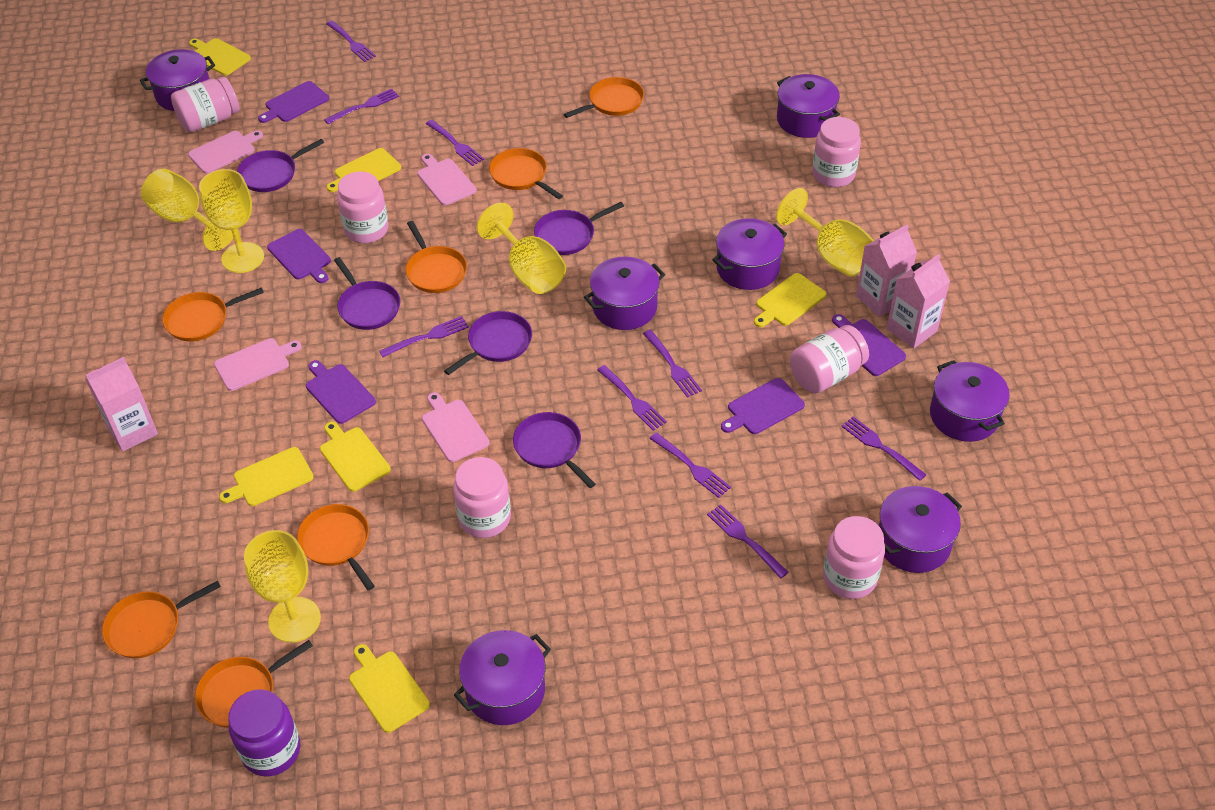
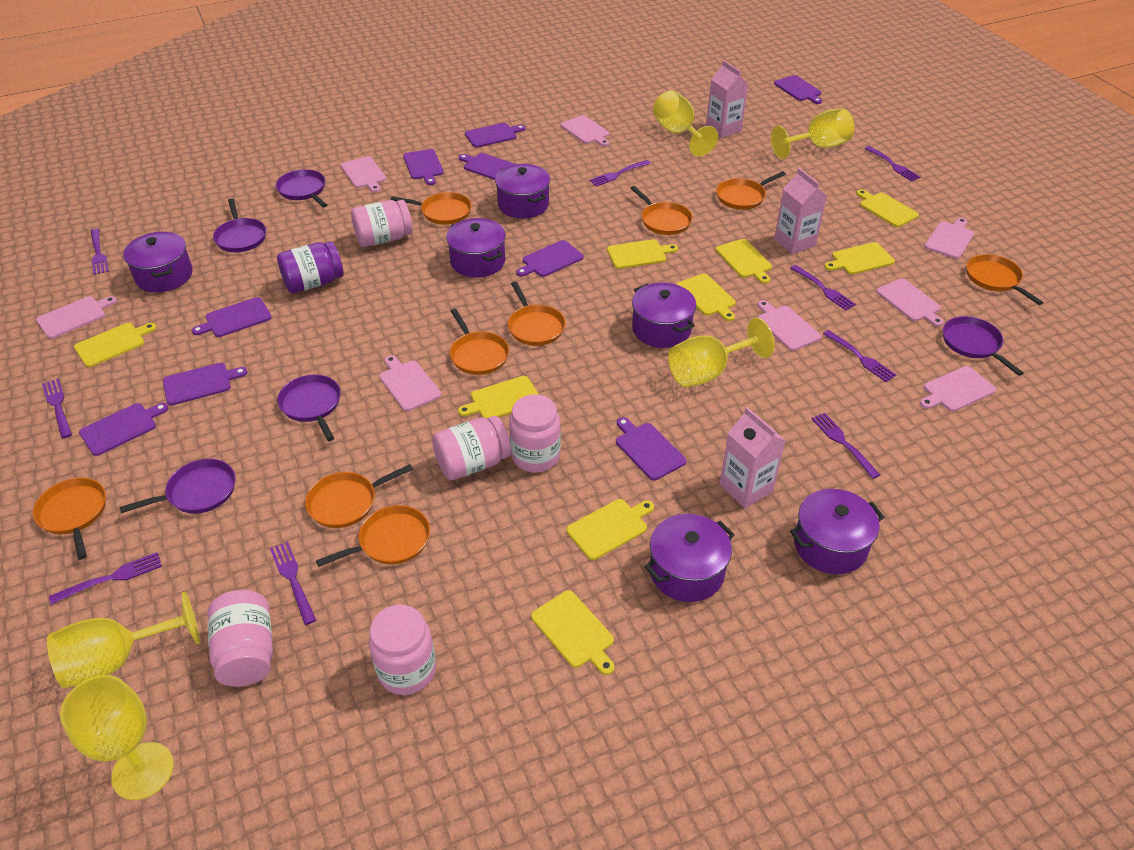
orange pan: 7 -> 9
pink cutting board: 4 -> 8
pink jar: 6 -> 5
purple cutting board: 5 -> 9
purple pot: 7 -> 6
yellow cutting board: 6 -> 9

